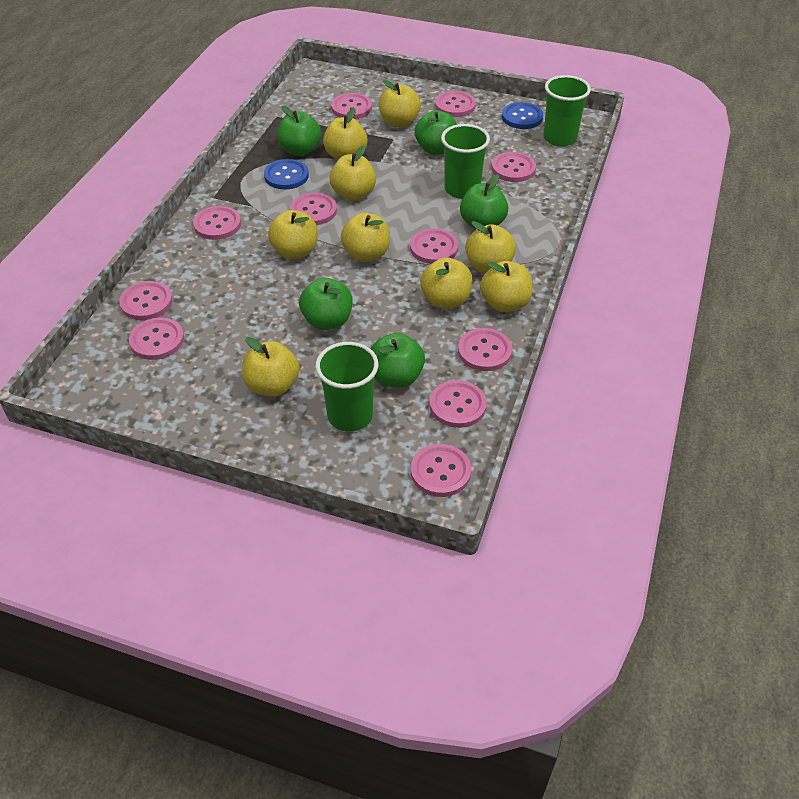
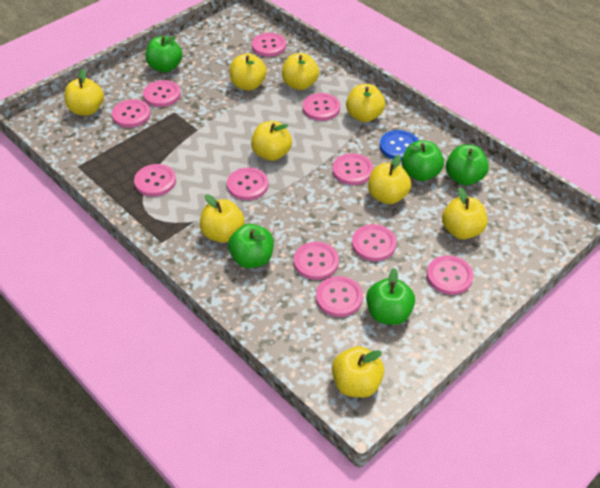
blue button: 2 -> 1
green cup: 3 -> 0

